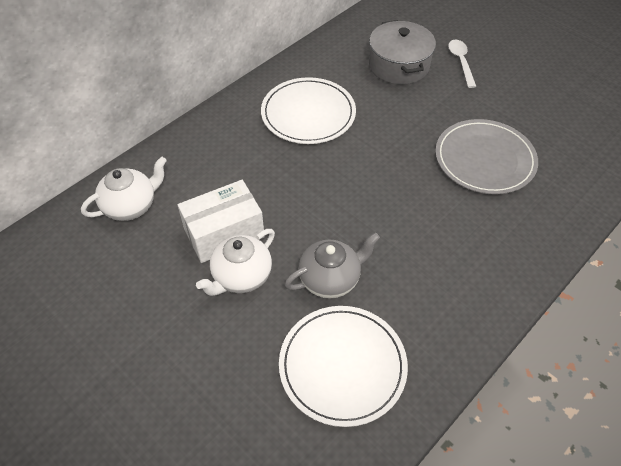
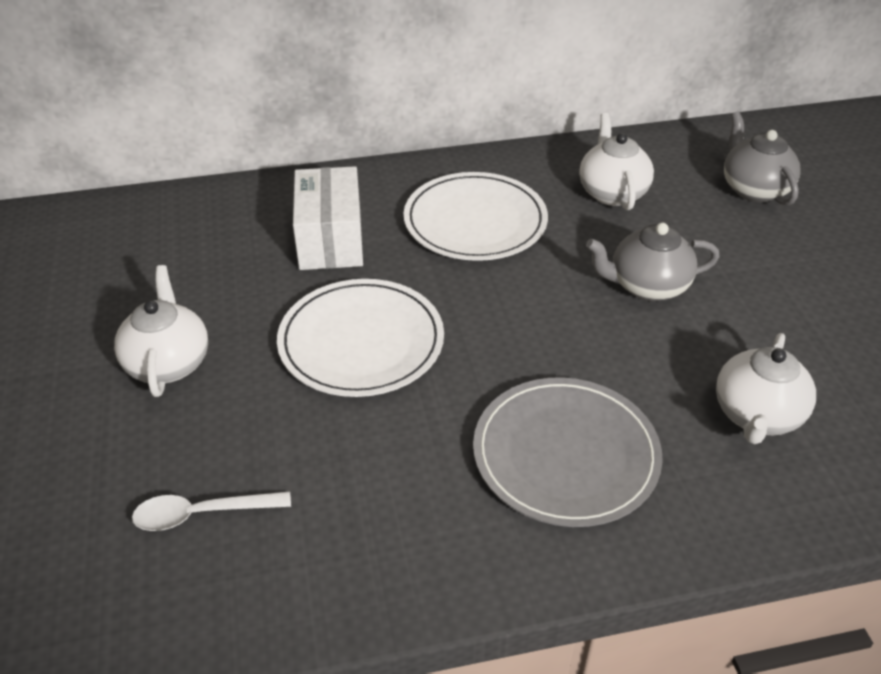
grey pot: 1 -> 0
grey teapot: 1 -> 2
white teapot: 2 -> 3

